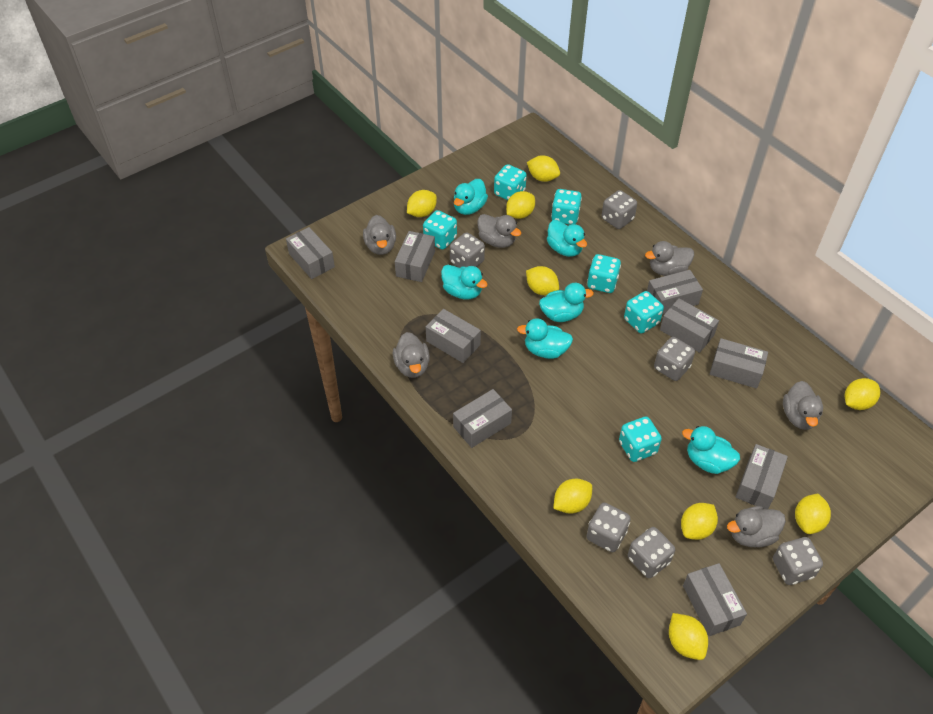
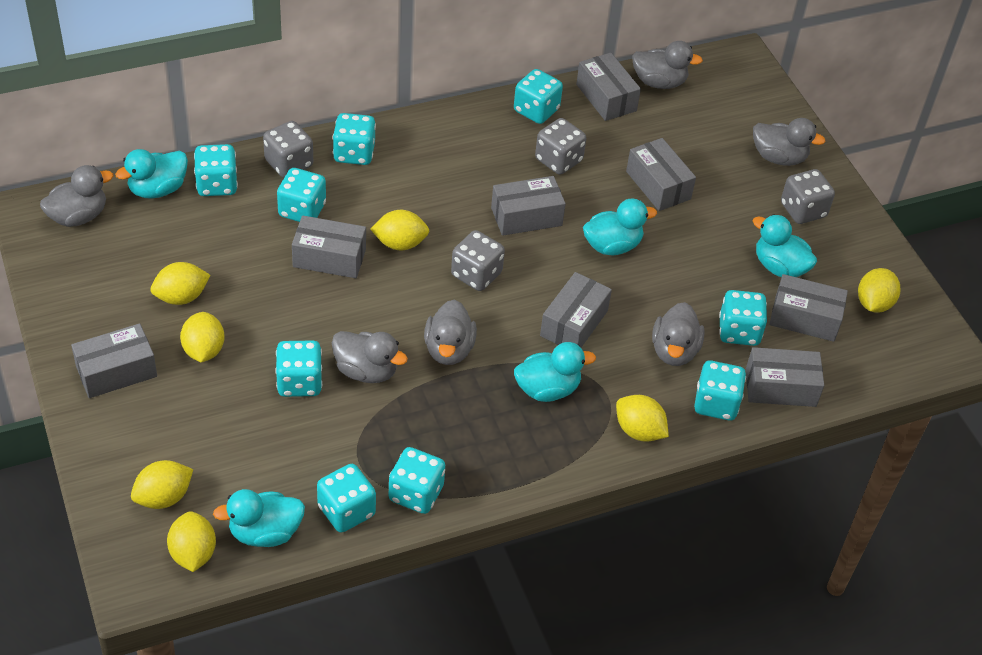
grey box: 9 -> 8
grey dice: 6 -> 4
turquoise dice: 6 -> 9
turquoise duck: 6 -> 5
yellow lemon: 9 -> 7

